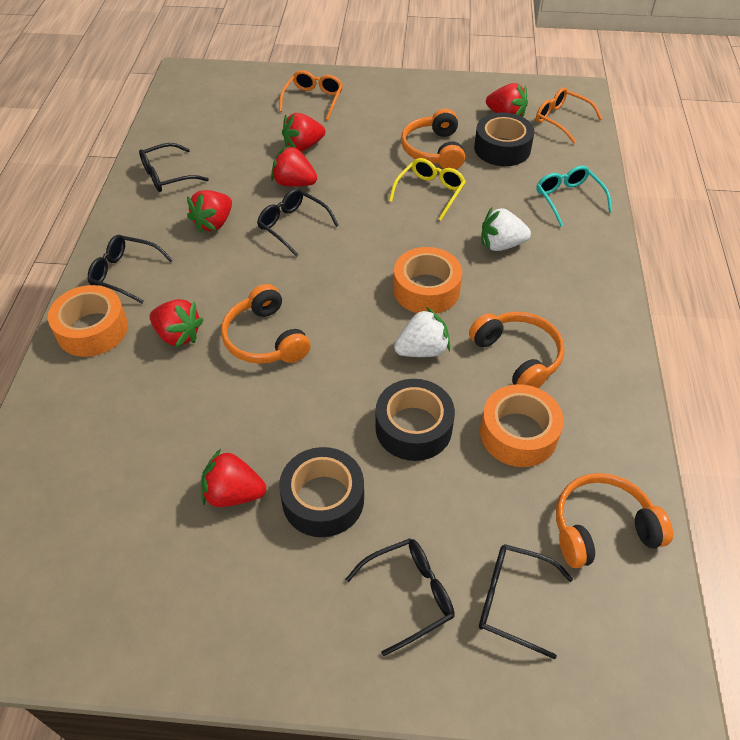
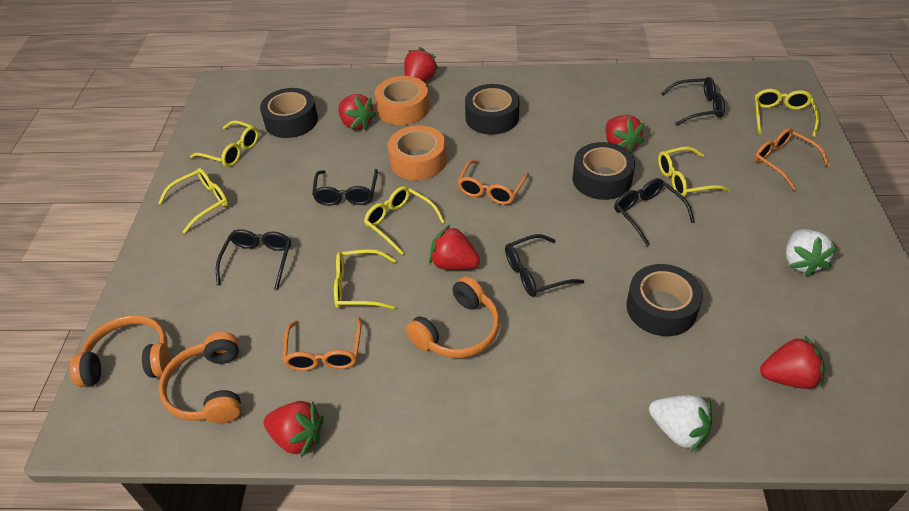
black tape: 3 -> 4
orange glasses: 2 -> 3
orange headphones: 4 -> 3
orange tape: 3 -> 2
turquoise glasses: 1 -> 0
yellow glasses: 1 -> 6

